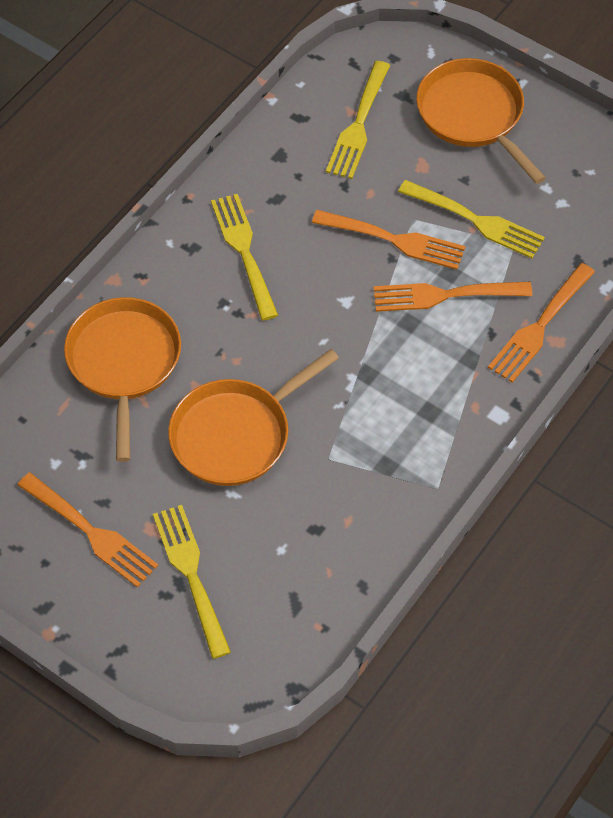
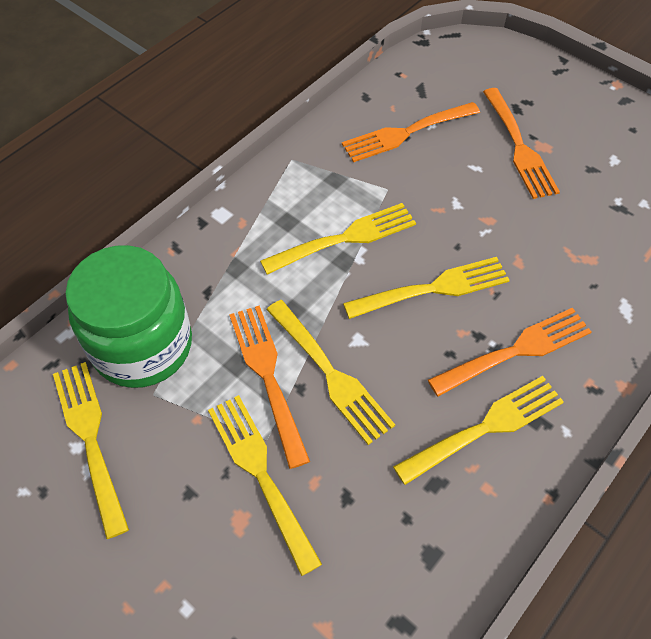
green jar: 0 -> 1
orange pan: 3 -> 0
yellow fork: 4 -> 6

